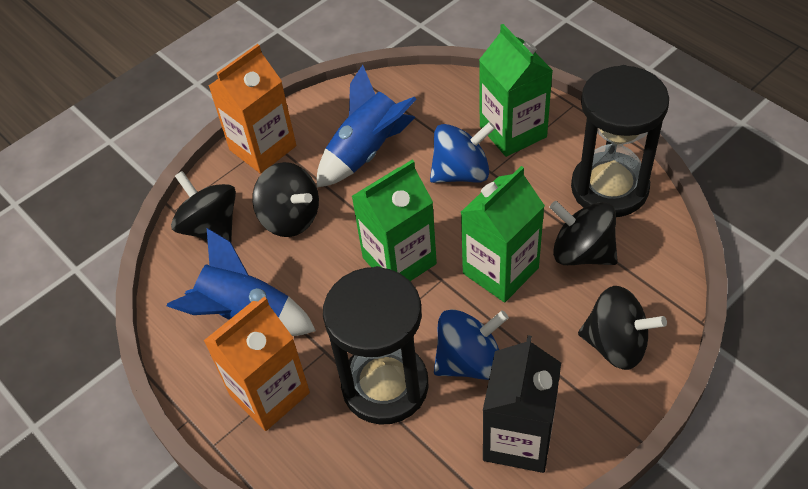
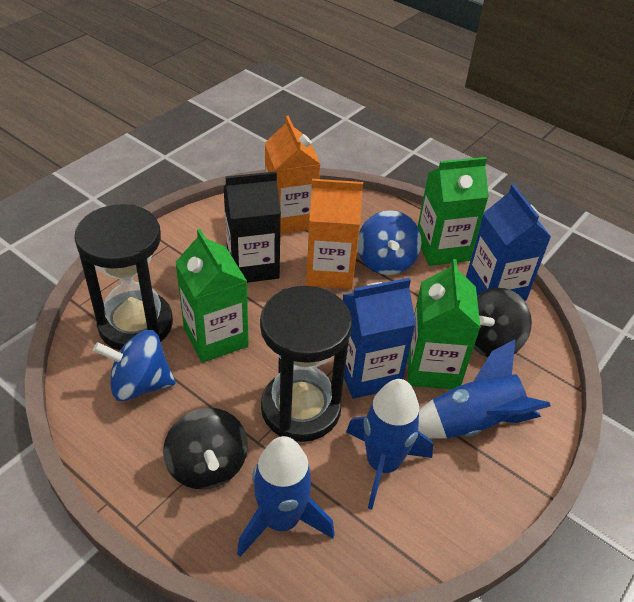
black spinning top: 4 -> 2
blue carton: 0 -> 2
blue rocket: 2 -> 3

